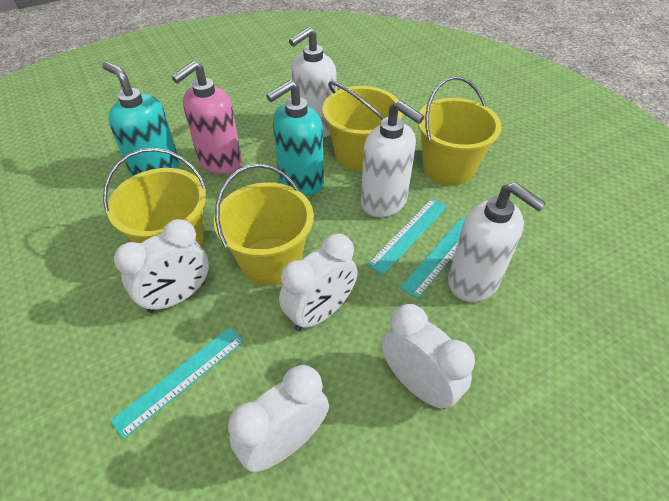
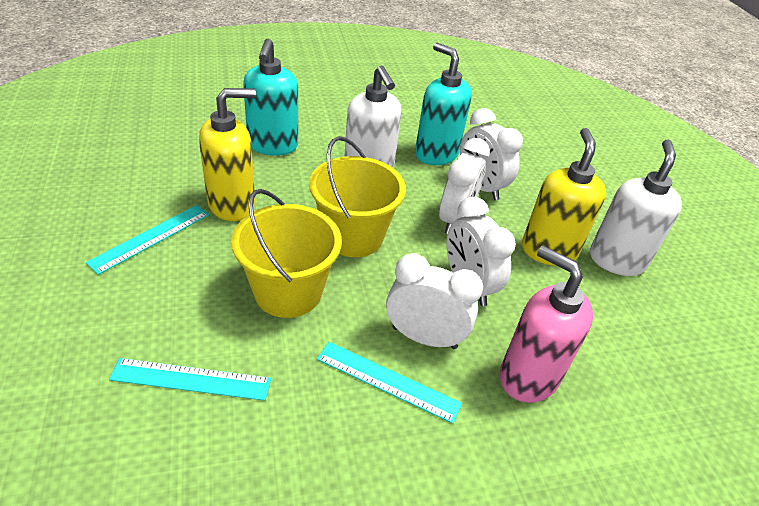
white soap dispenser: 3 -> 2
yellow bucket: 4 -> 2
yellow soap dispenser: 0 -> 2

